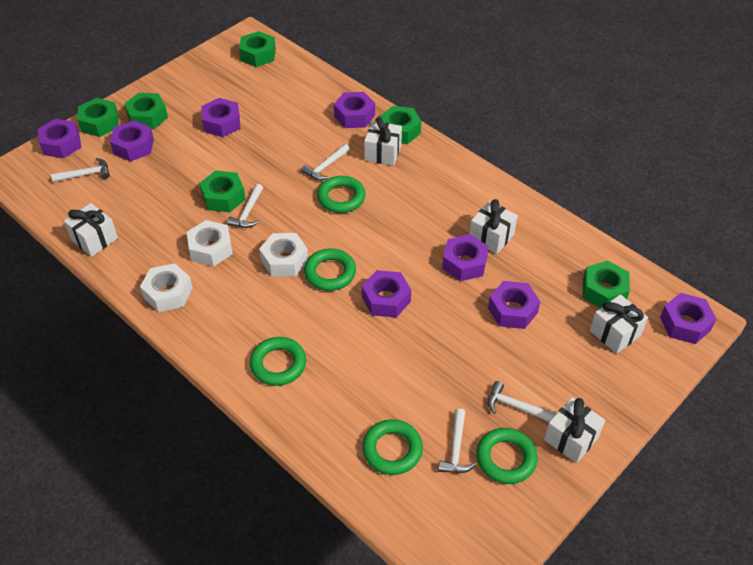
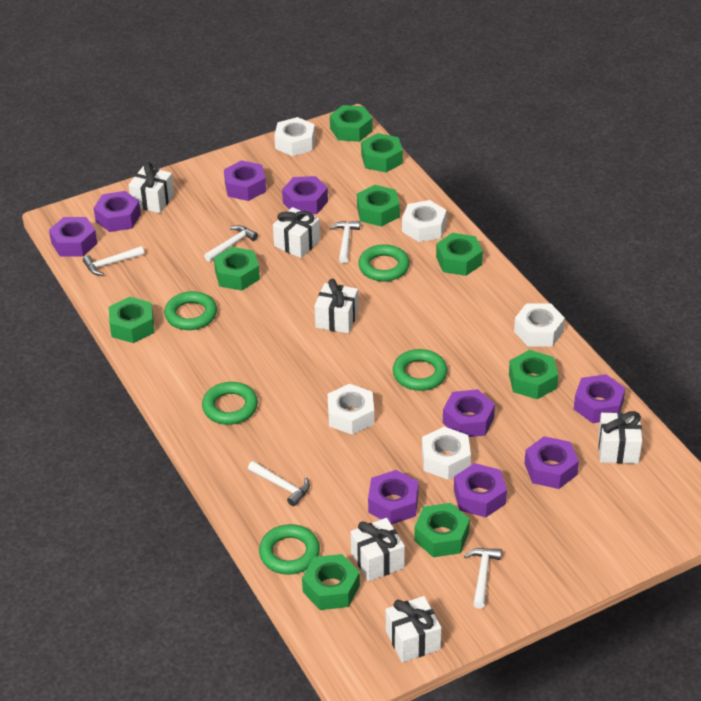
green nut: 6 -> 9
purple nut: 8 -> 9
white gift: 5 -> 6
white nut: 3 -> 5

